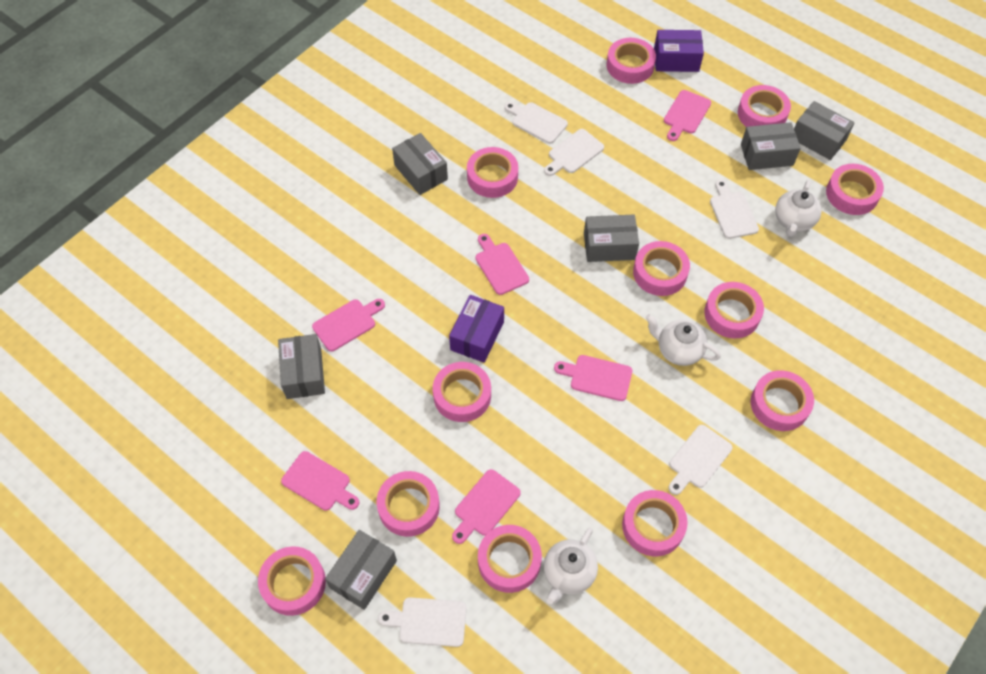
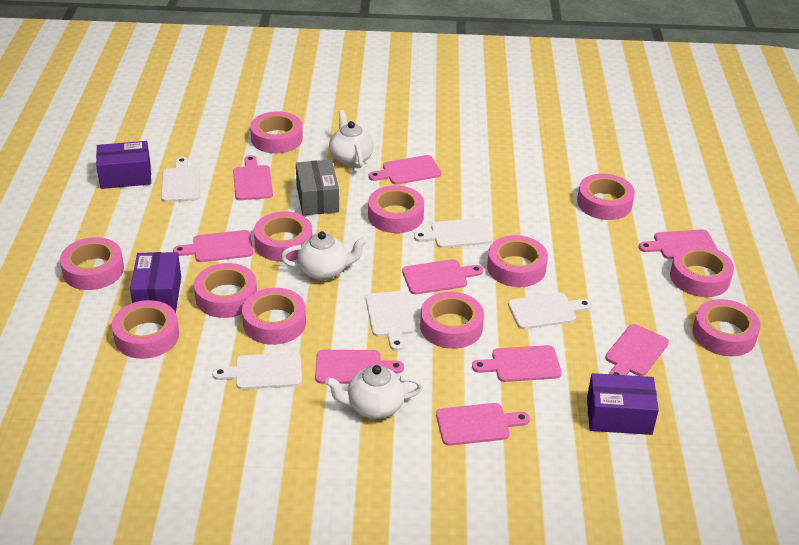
grey box: 6 -> 1
pink cutting board: 6 -> 9
purple box: 2 -> 3

